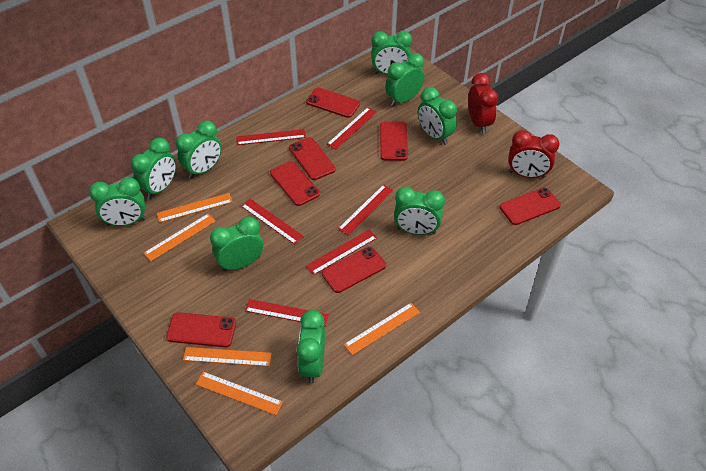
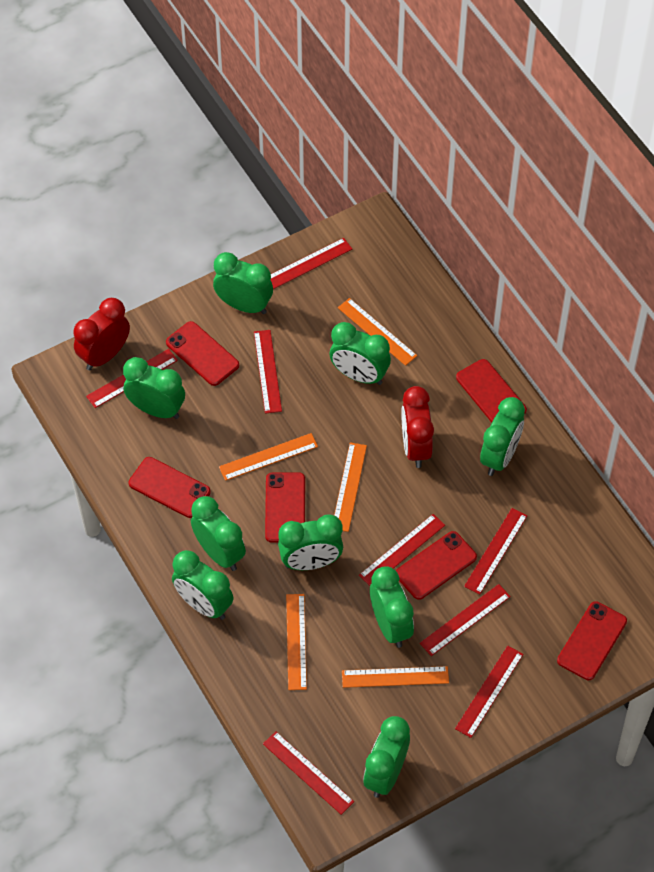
red phone: 7 -> 6
red ruler: 6 -> 8

